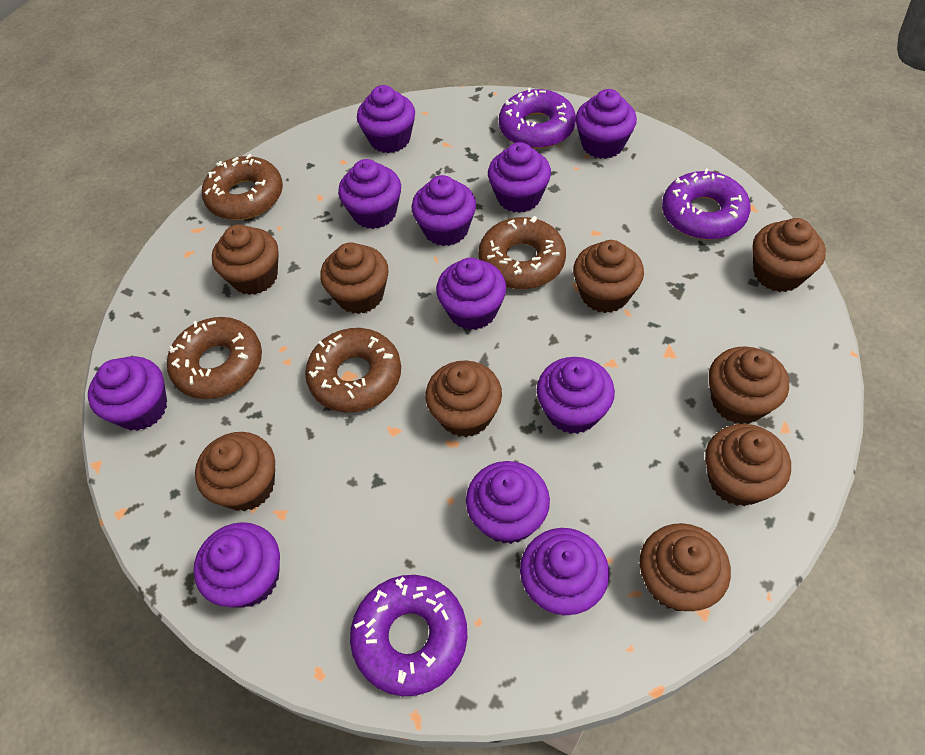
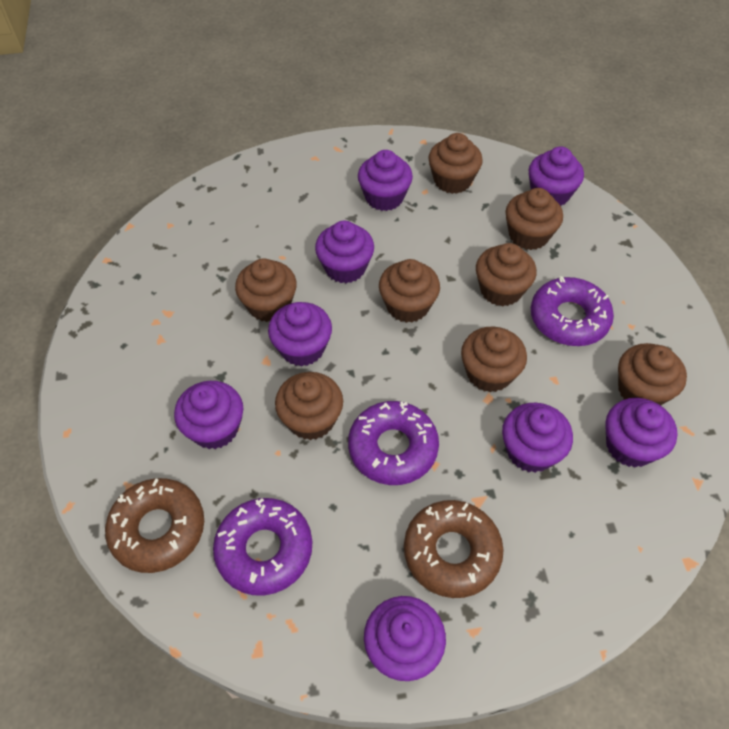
brown cupcake: 9 -> 8
brown donut: 4 -> 2
purple cupcake: 11 -> 8

